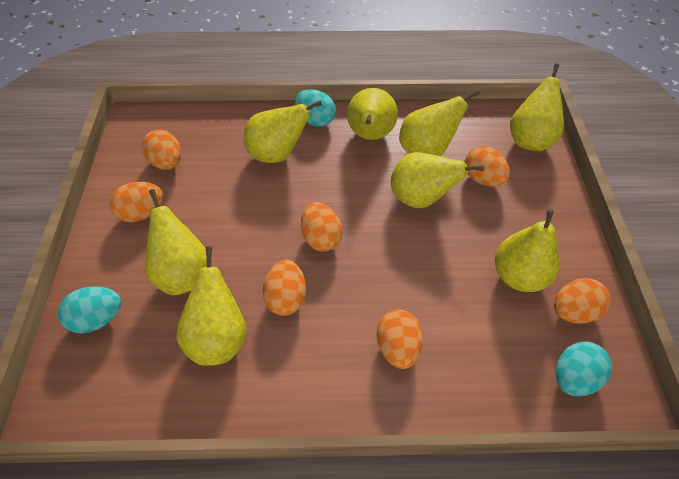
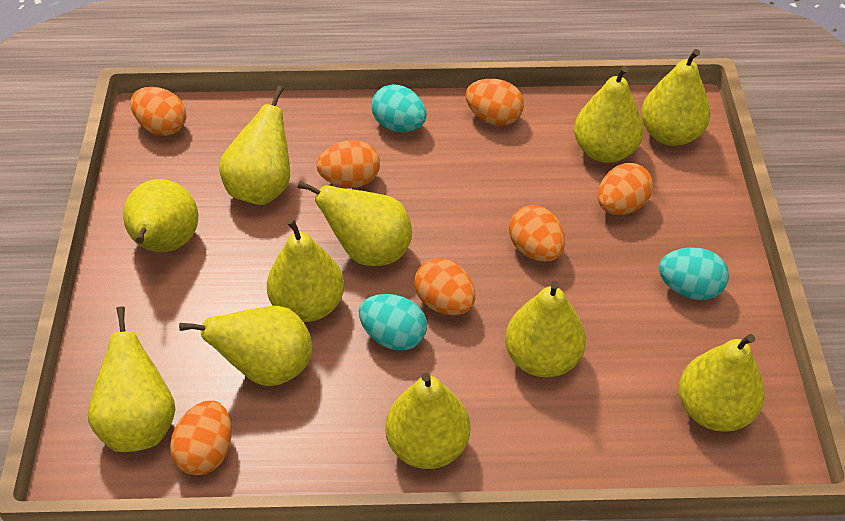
yellow pear: 8 -> 11

